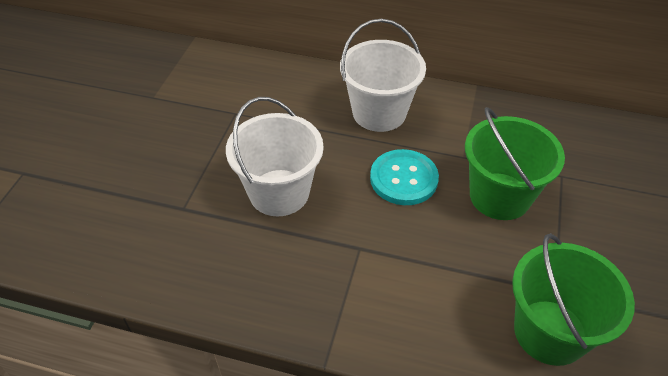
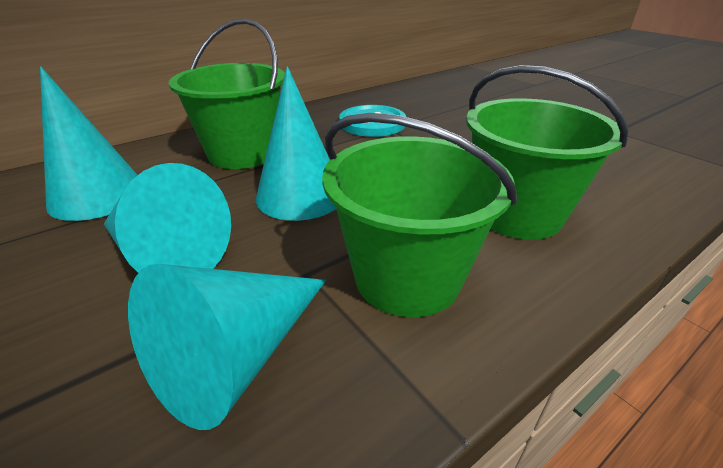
green bucket: 2 -> 3
turquoise cone: 0 -> 4
white bucket: 2 -> 0

